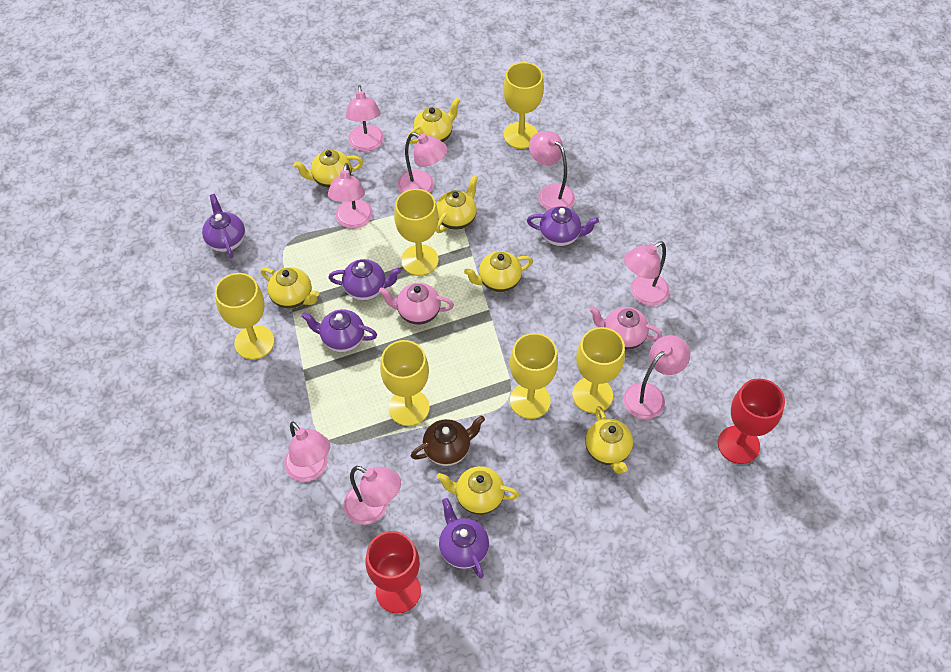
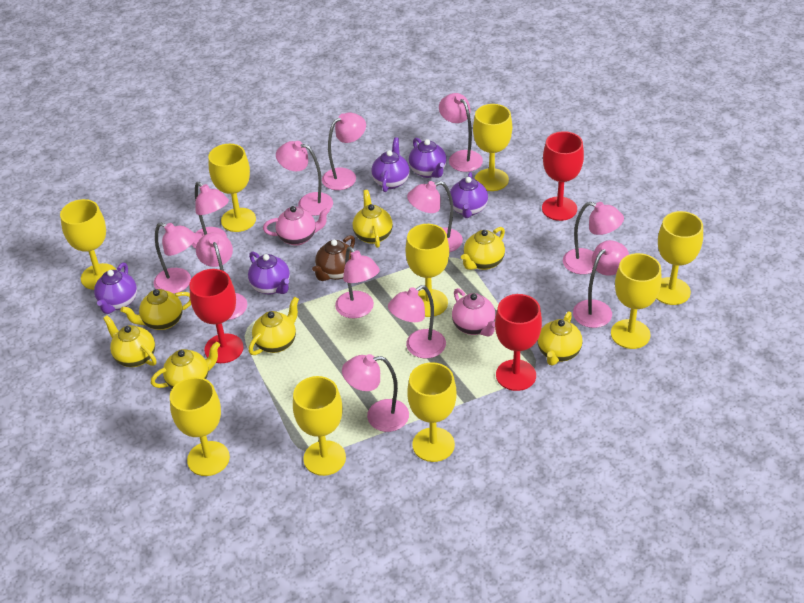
pink lamp: 8 -> 12
red goblet: 2 -> 3
yellow goblet: 6 -> 9

